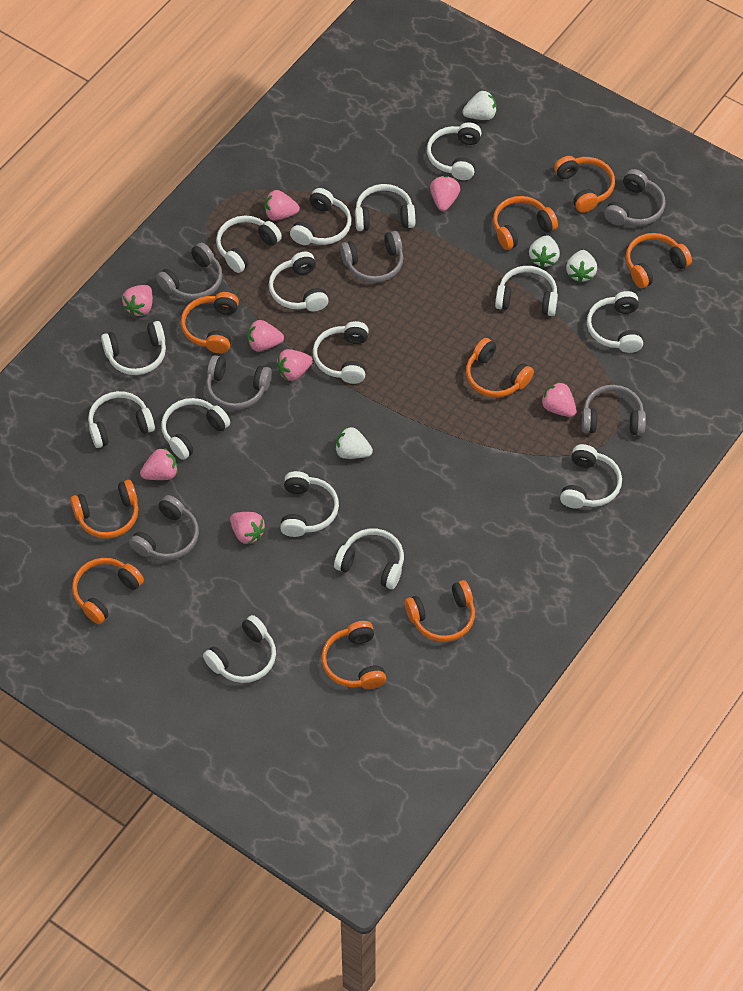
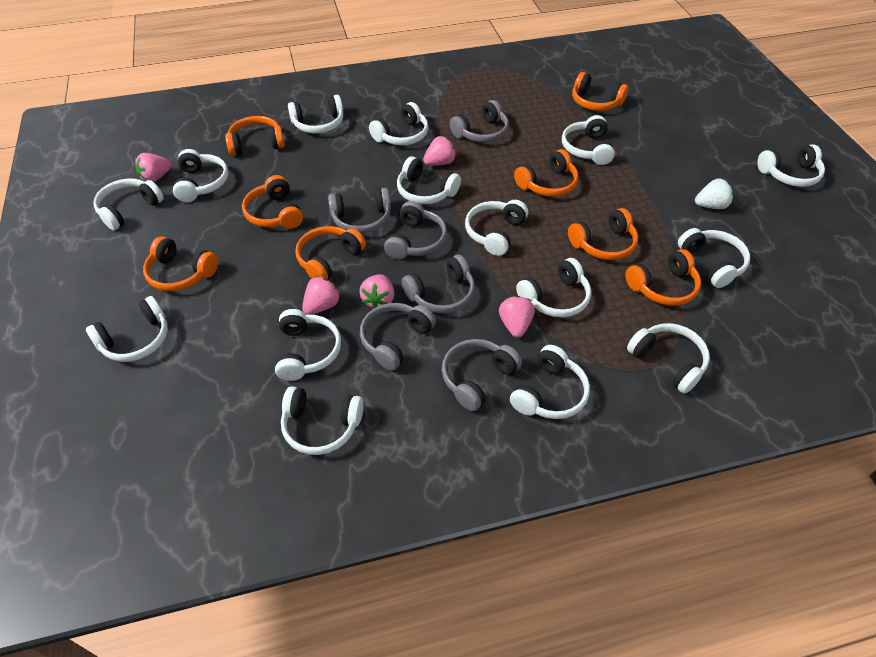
orange headphones: 9 -> 8
pink strawberry: 8 -> 5
white strawberry: 4 -> 1

